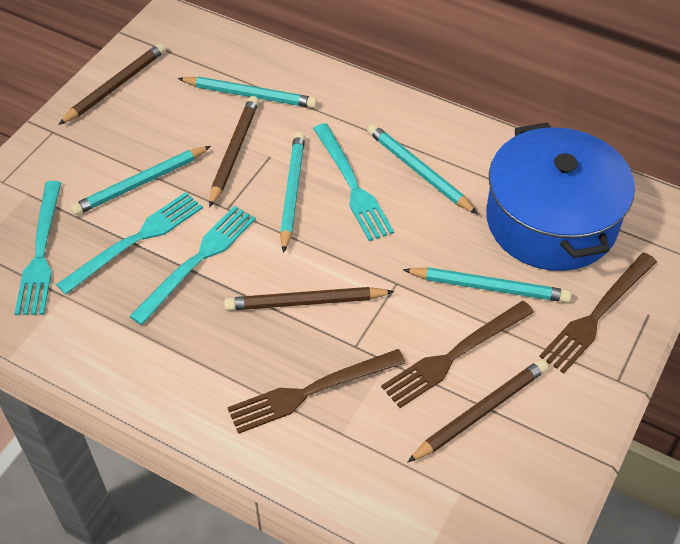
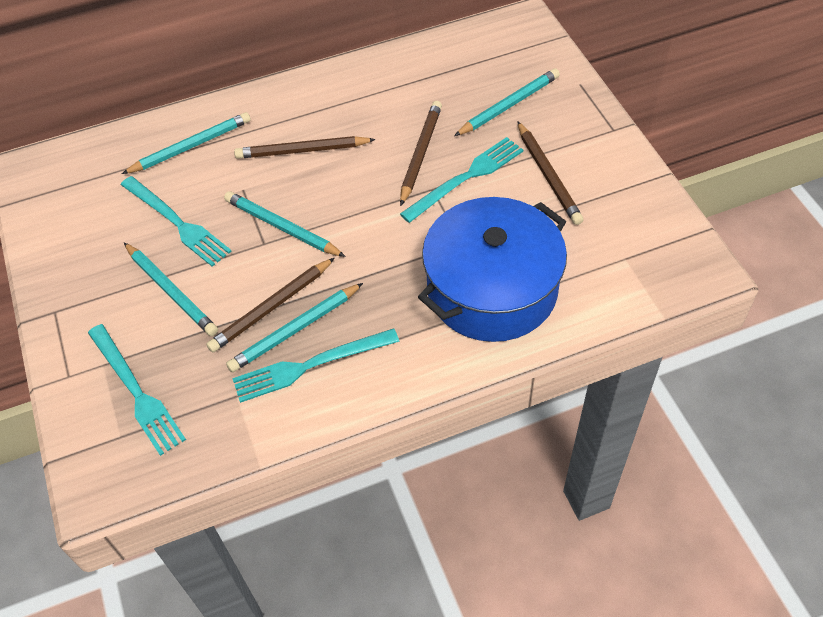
brown fork: 3 -> 0

